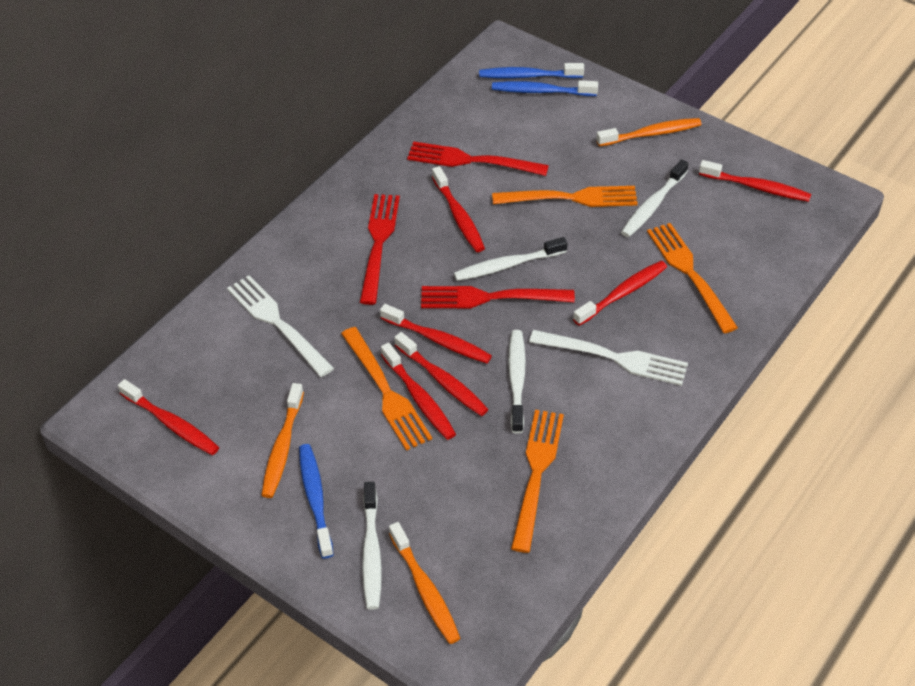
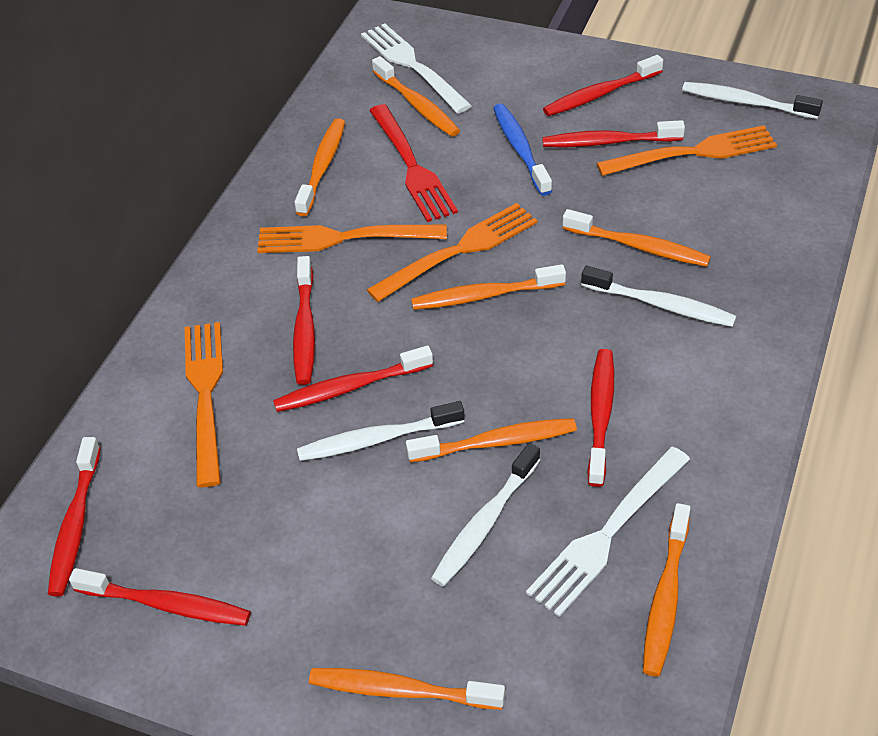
blue toothbrush: 3 -> 1
orange toothbrush: 3 -> 7
red fork: 3 -> 1

